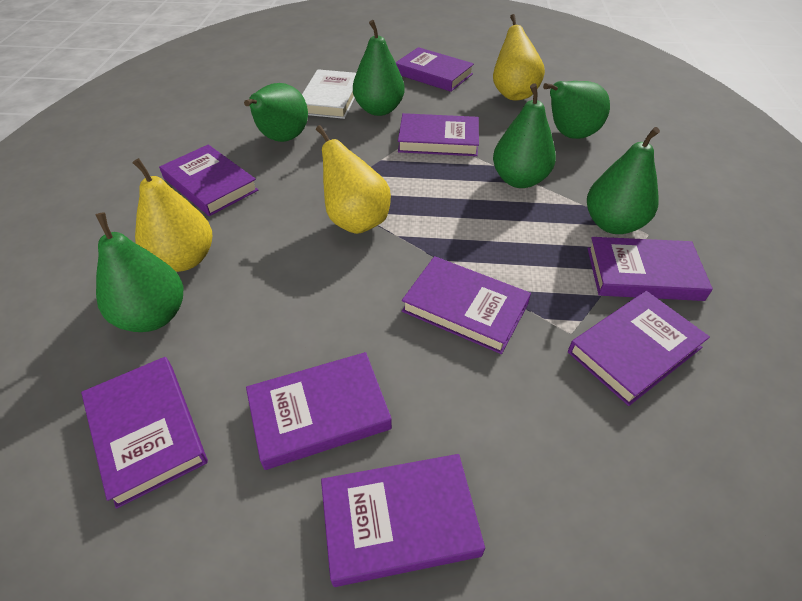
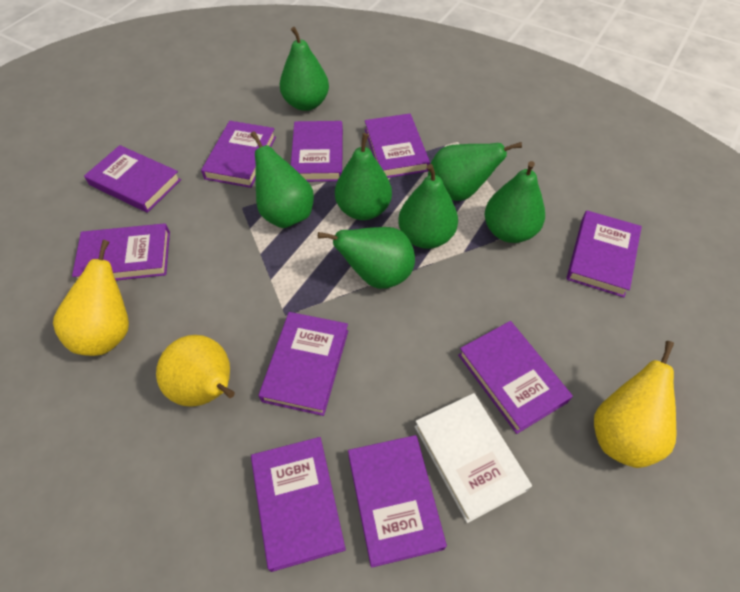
green pear: 6 -> 7
purple book: 9 -> 10

